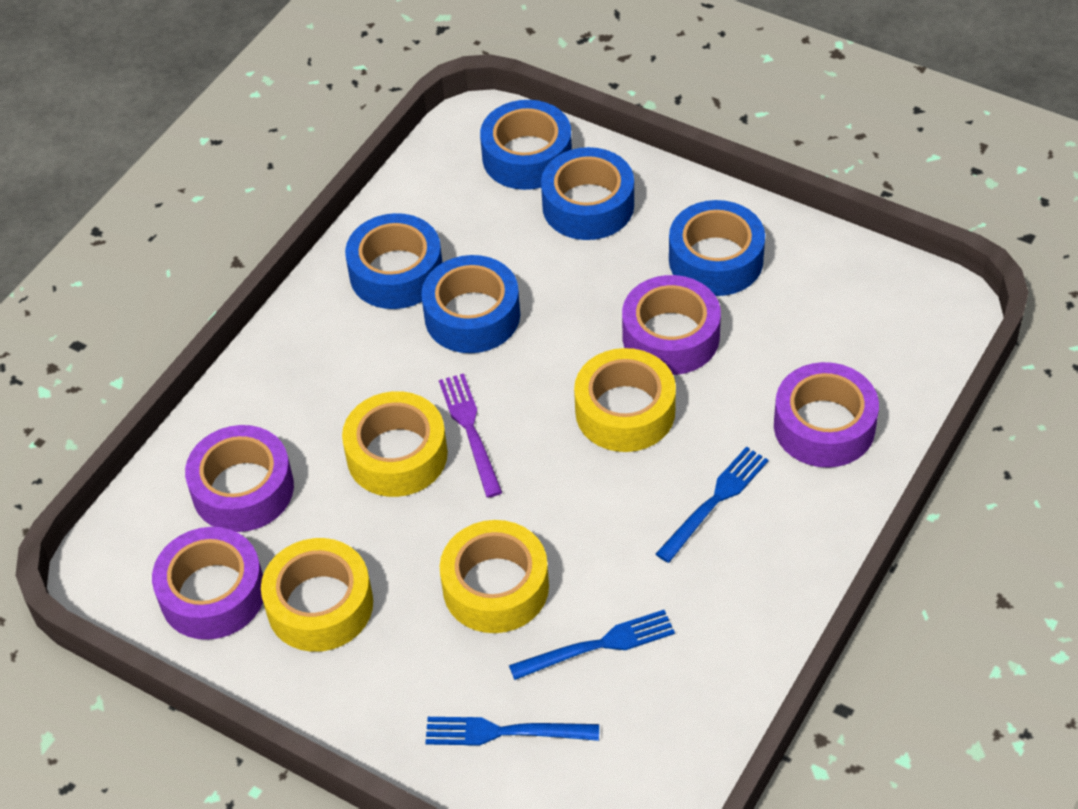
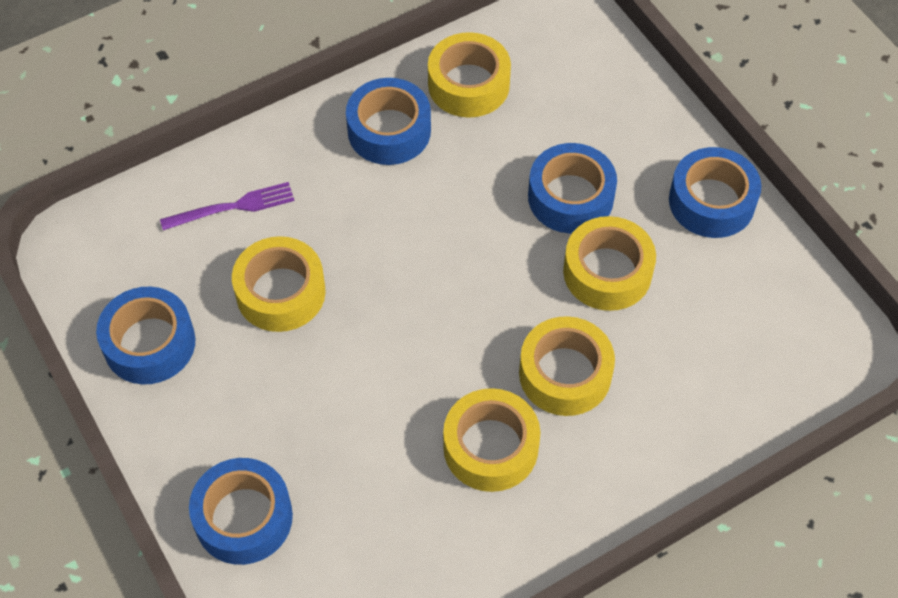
blue fork: 3 -> 0
purple tape: 4 -> 0
yellow tape: 4 -> 5

